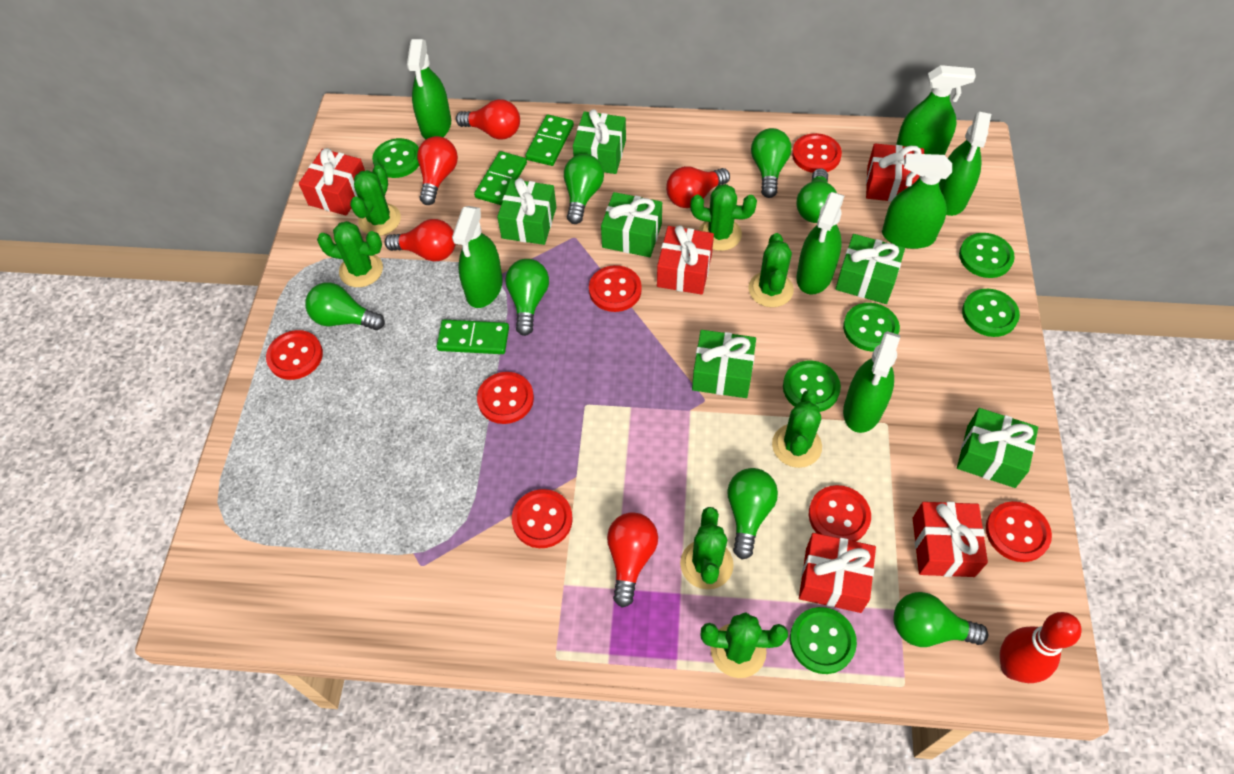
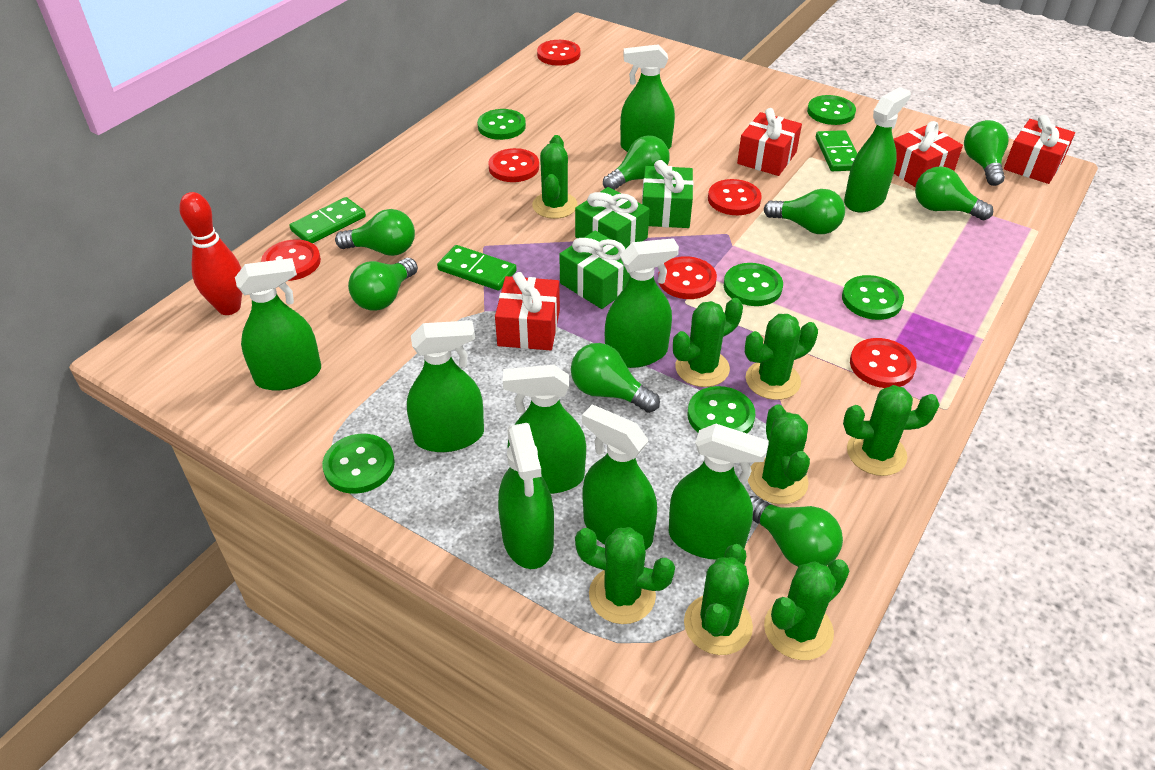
green cactus: 7 -> 8
green gift: 6 -> 3
green light bulb: 7 -> 8
green spray bottle: 7 -> 9
red button: 7 -> 6
red gift: 5 -> 4
red light bulb: 5 -> 0

